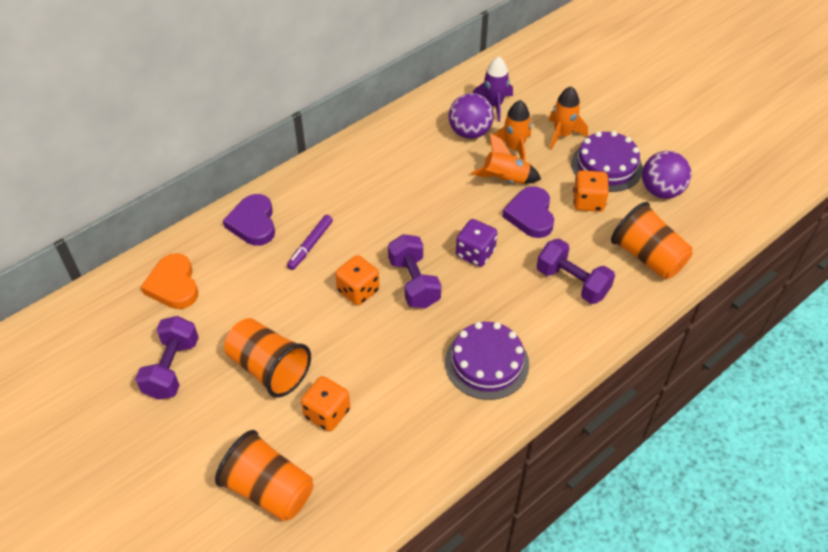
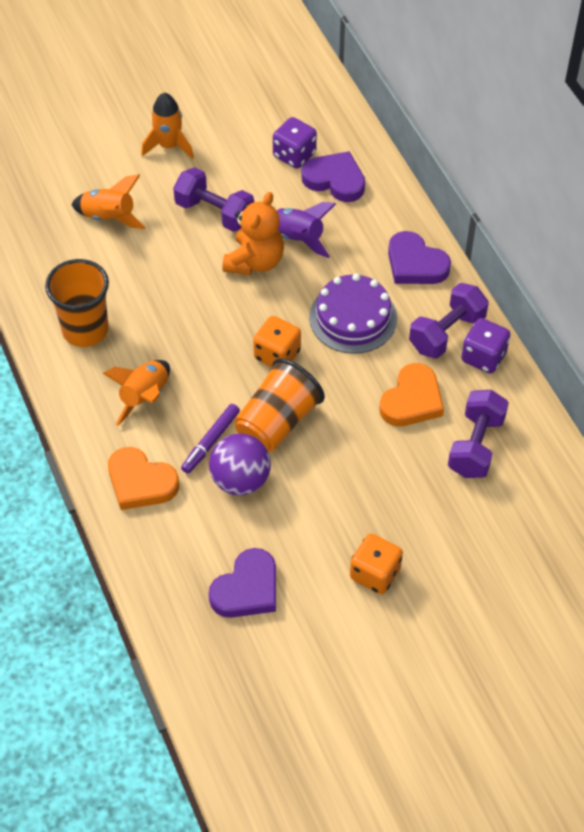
orange cup: 3 -> 2
orange dice: 3 -> 2
orange heart: 1 -> 2
orange teddy bear: 0 -> 1
purple ball: 2 -> 1
purple cake: 2 -> 1
purple dice: 1 -> 2
purple heart: 2 -> 3

